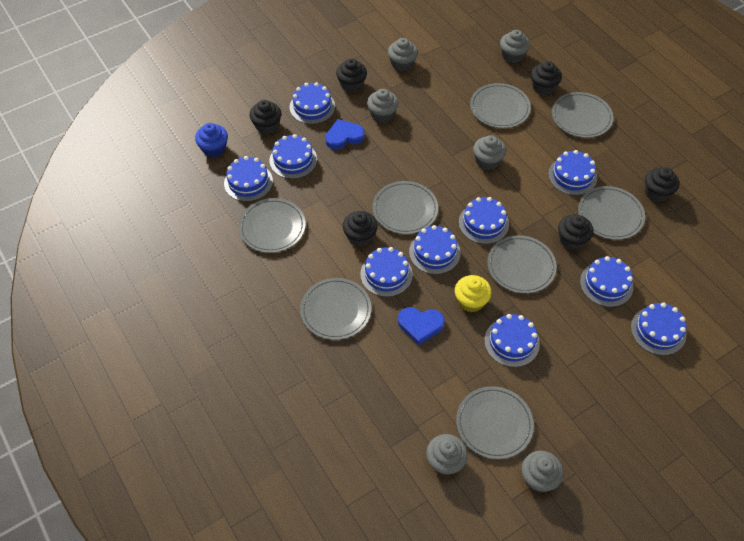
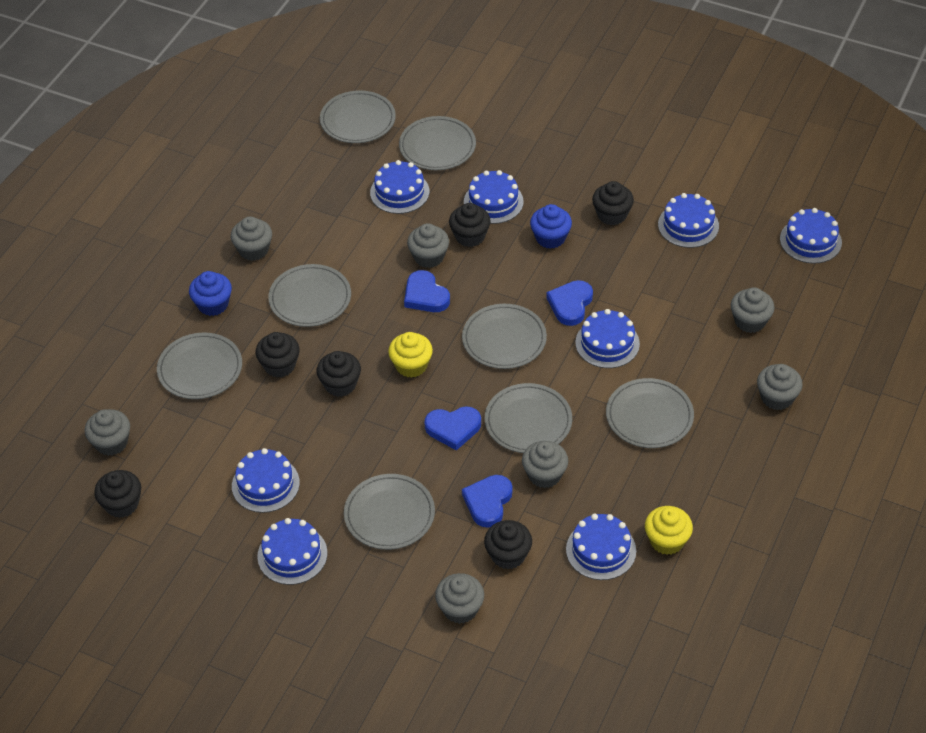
blue cake: 10 -> 8
blue cupcake: 1 -> 2
blue heart: 2 -> 4
grey cupcake: 6 -> 7
yellow cupcake: 1 -> 2

